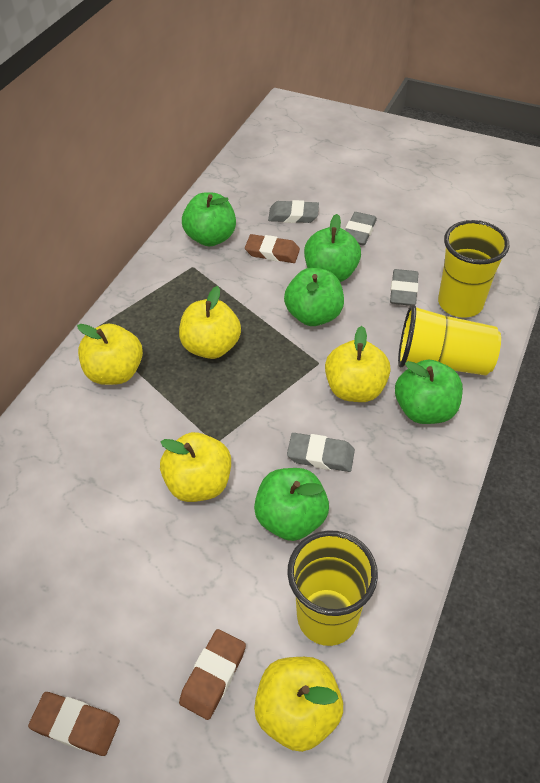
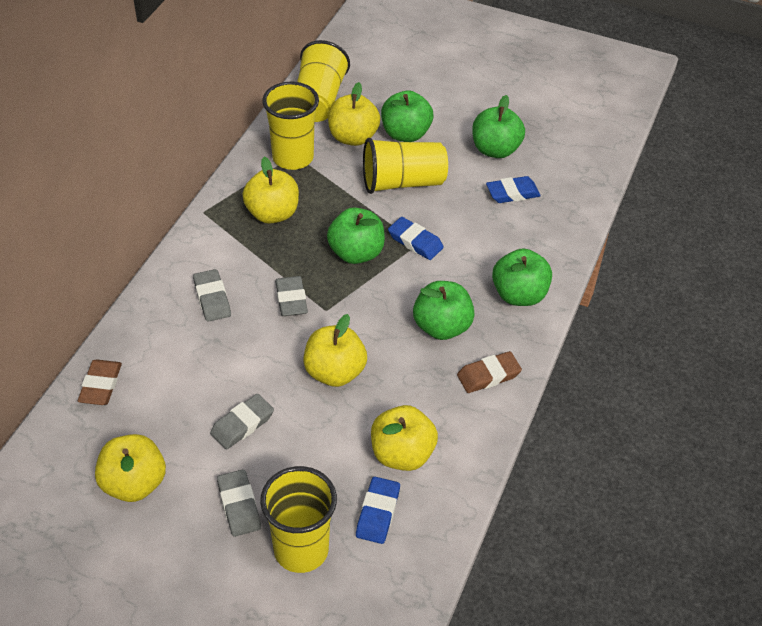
blue eraser: 0 -> 3
brown eraser: 3 -> 2
yellow cup: 3 -> 4

